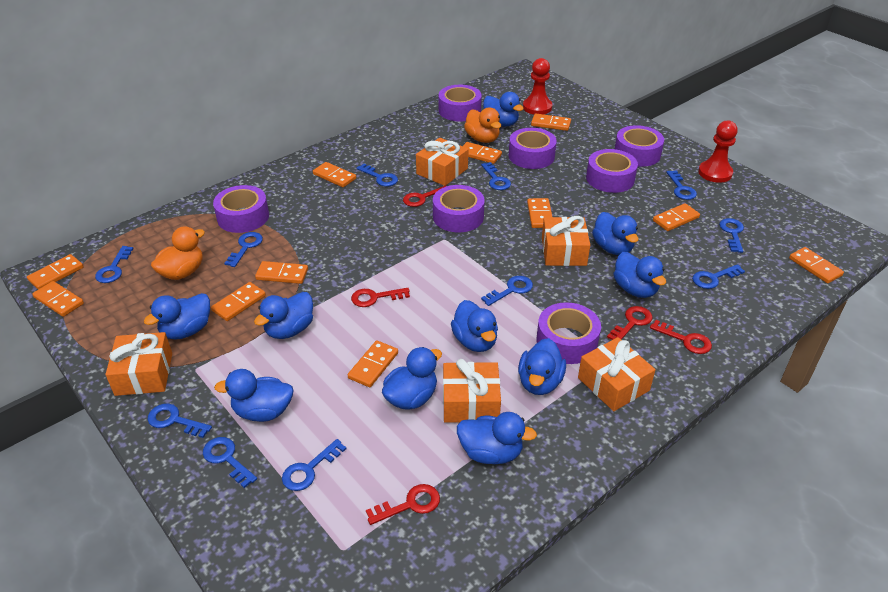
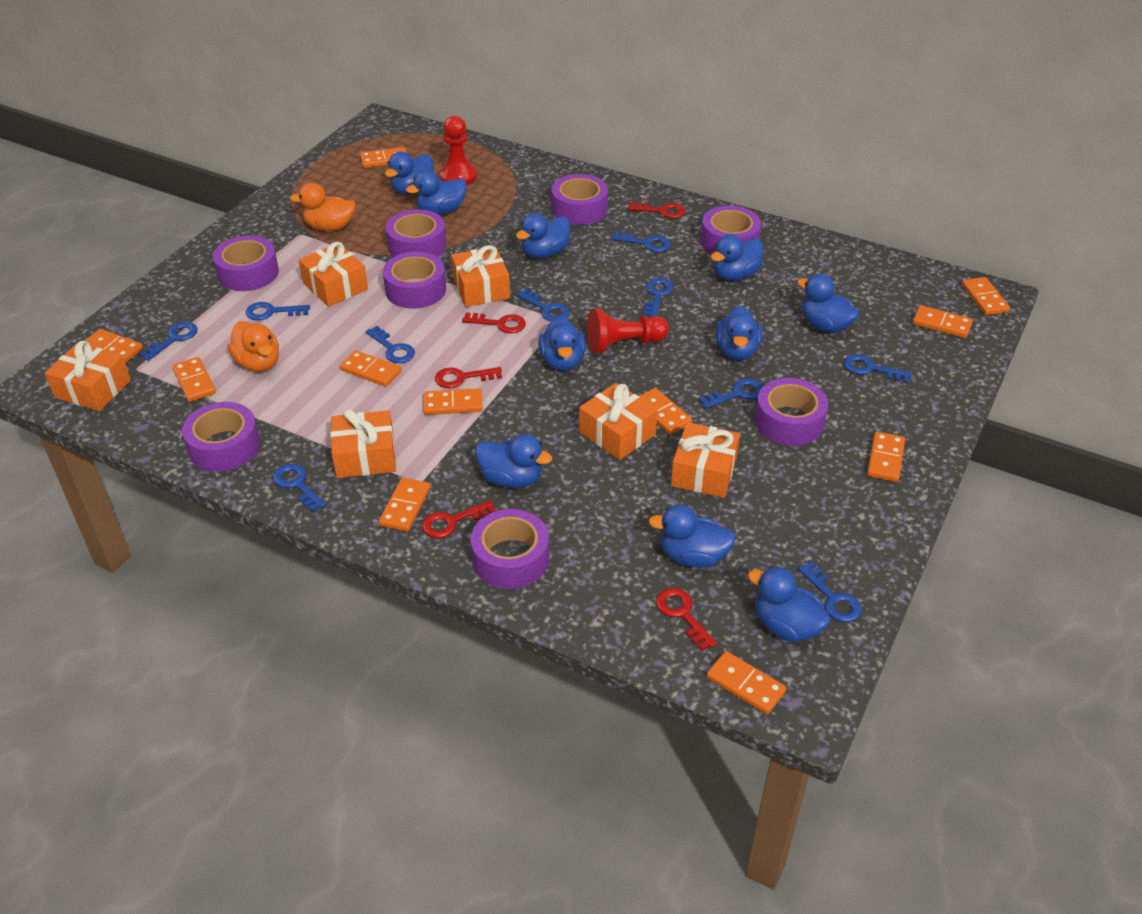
blue key: 11 -> 10
orange gift: 5 -> 6
purple tape: 7 -> 8

